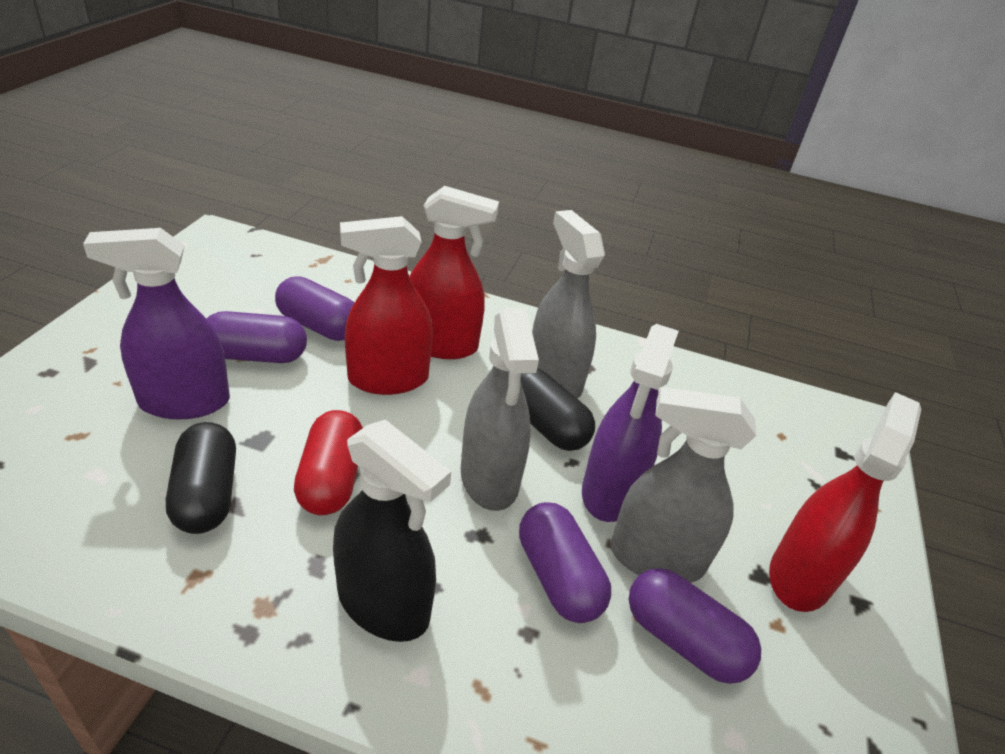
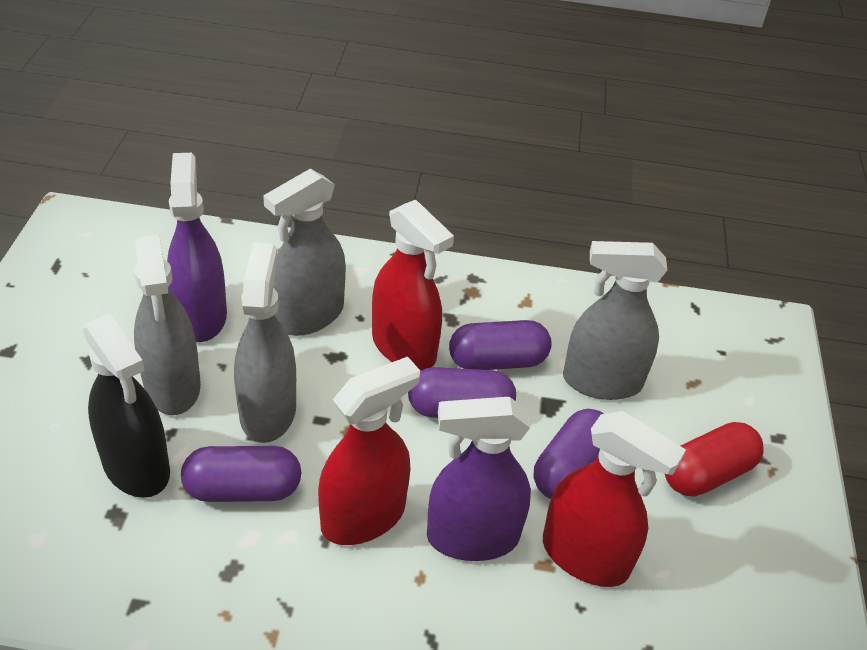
black capsule: 2 -> 0
grey spray bottle: 3 -> 4

